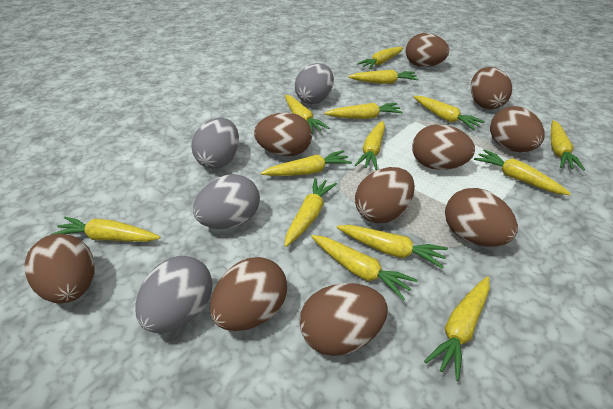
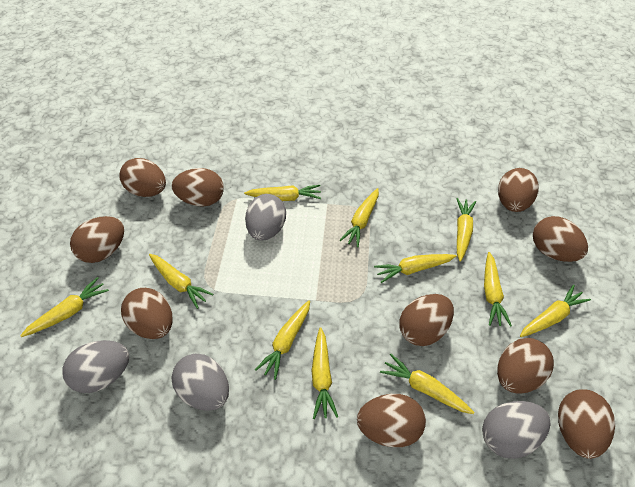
yellow carrot: 14 -> 11

